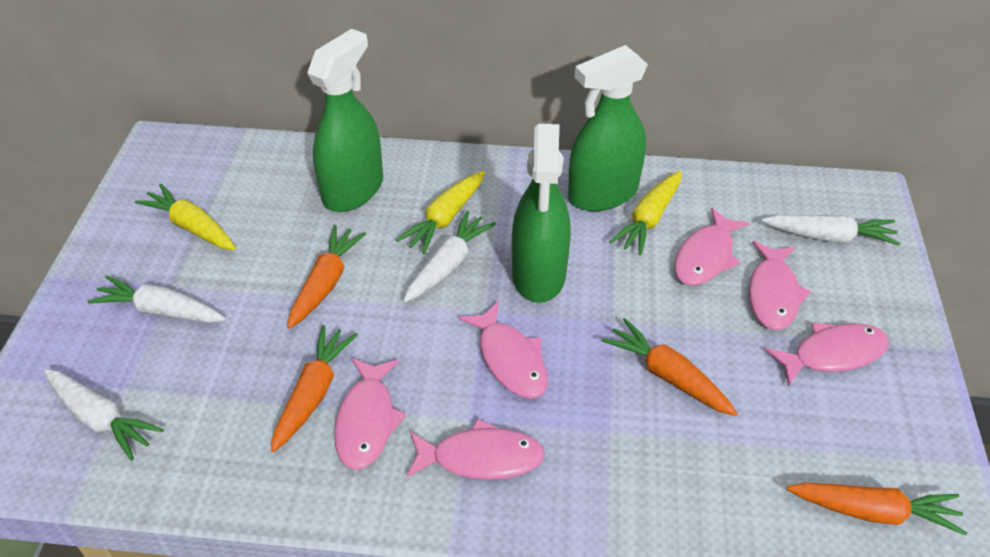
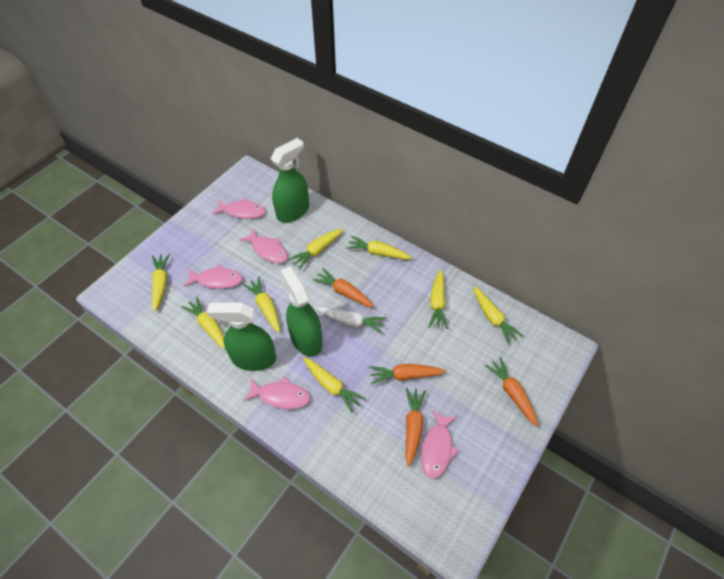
pink fish: 6 -> 5
white carrot: 4 -> 1
yellow carrot: 3 -> 8

